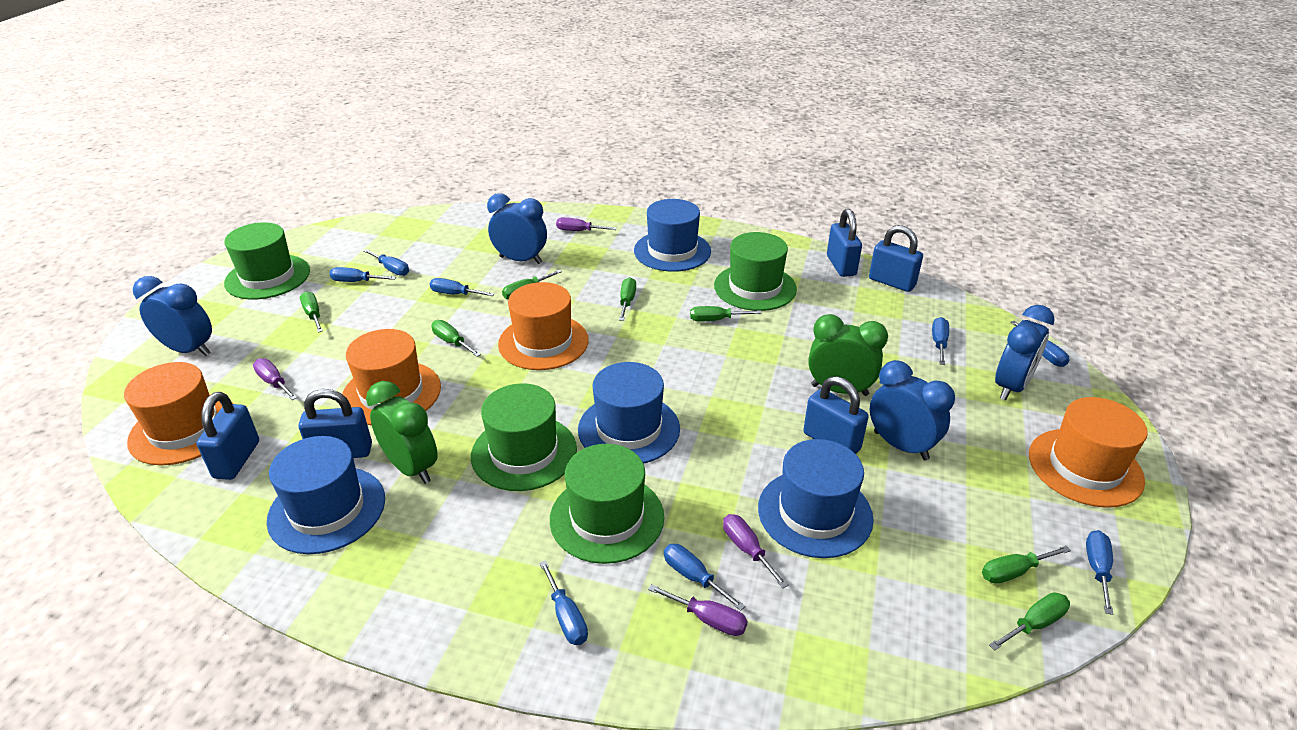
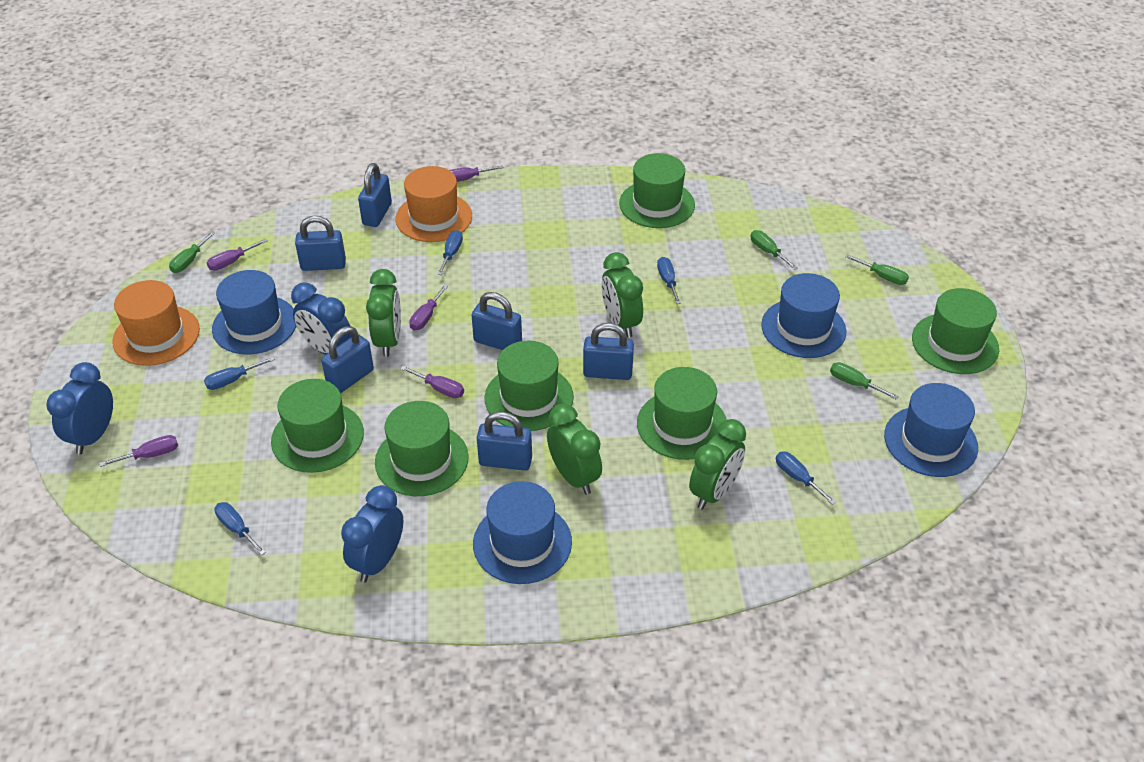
blue clock: 4 -> 3
blue padlock: 5 -> 6
blue screwdriver: 8 -> 5
green clock: 2 -> 4
green hat: 4 -> 6
green screwdriver: 7 -> 4
orange hat: 4 -> 2
purple screwdriver: 4 -> 5

